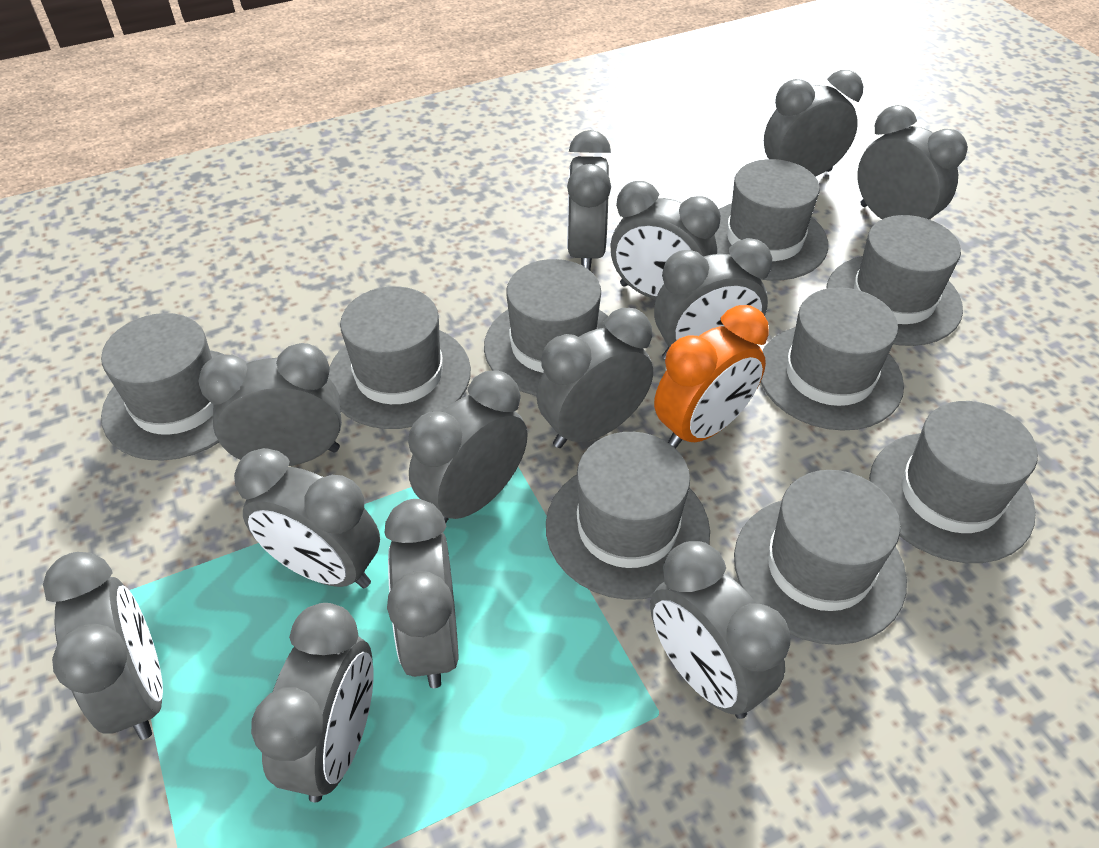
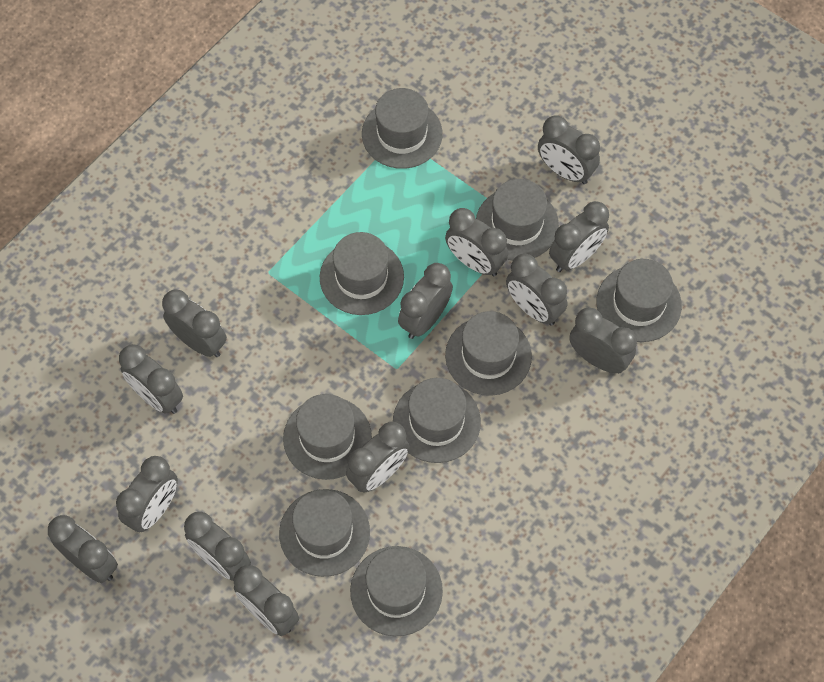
orange clock: 1 -> 0

